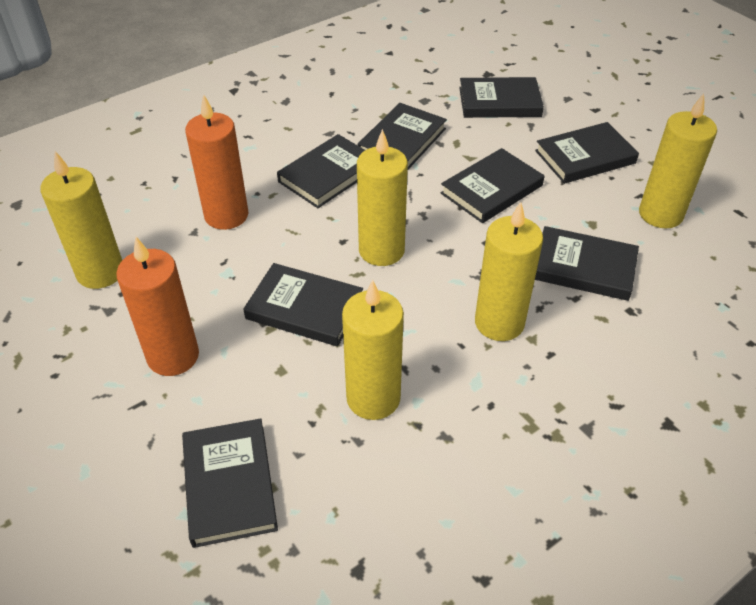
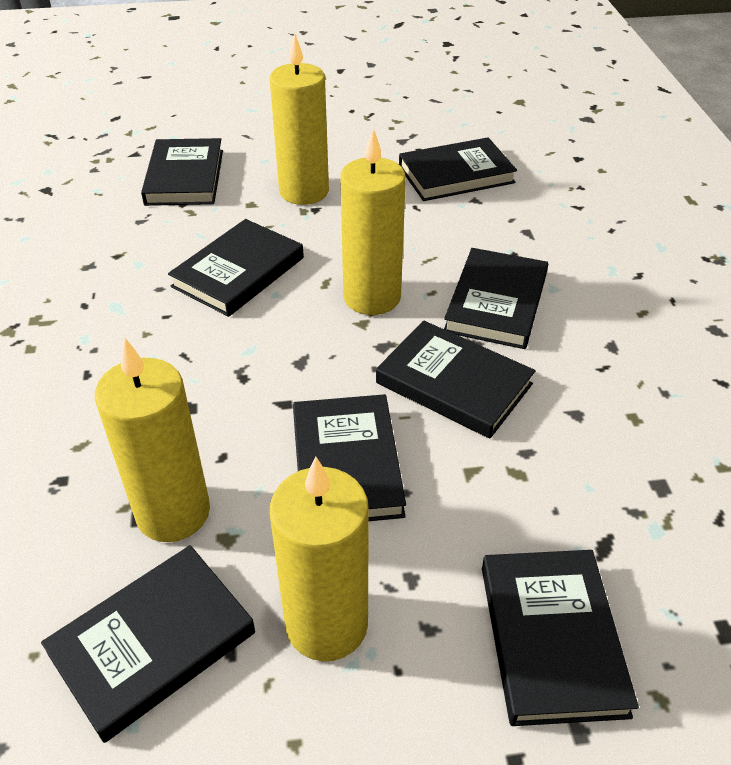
orange candle: 2 -> 0
yellow candle: 5 -> 4

